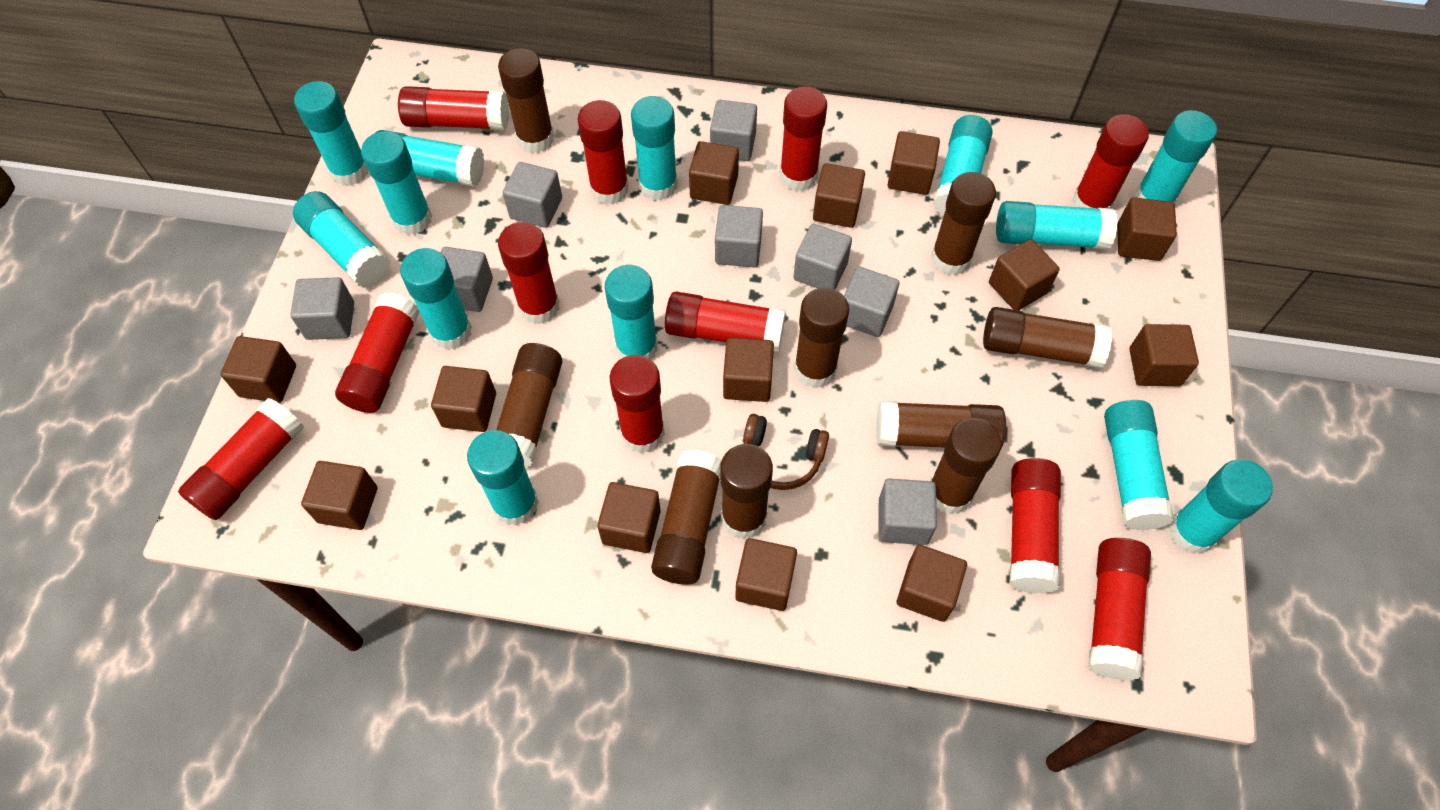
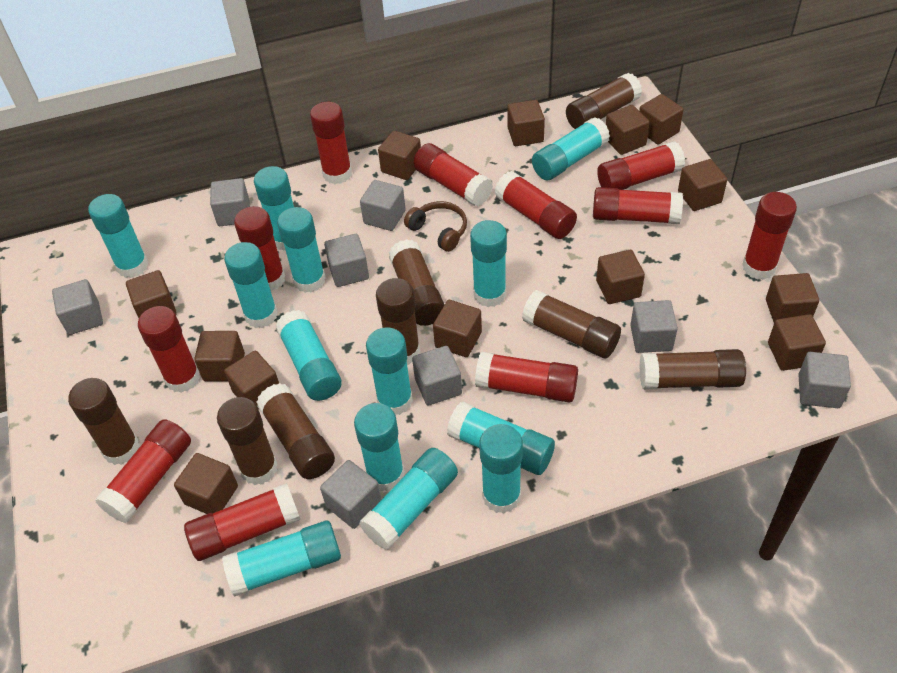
brown glue stick: 9 -> 8

